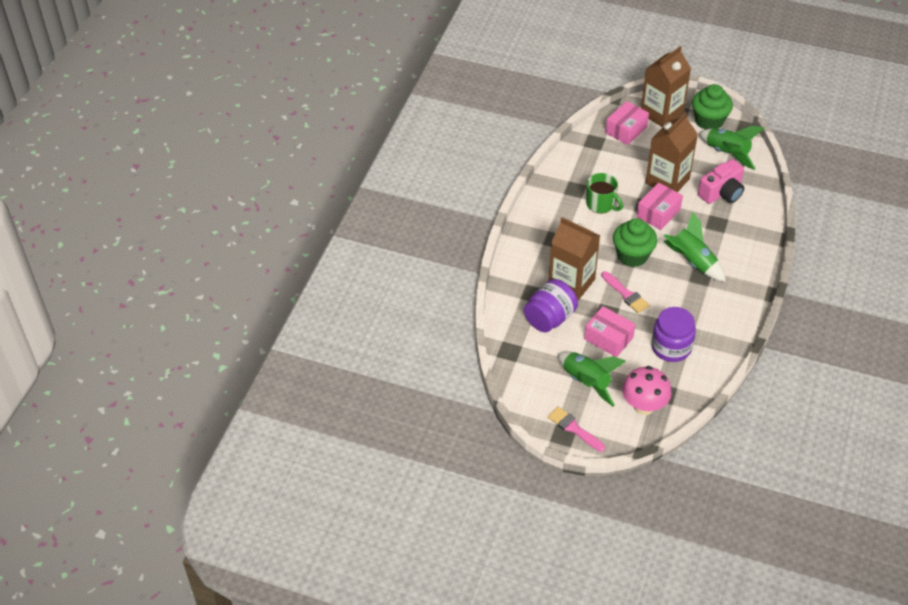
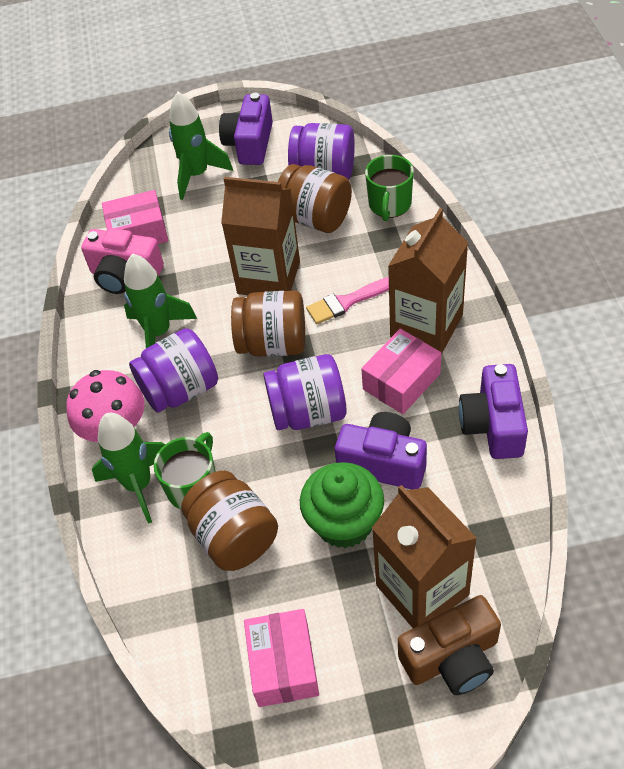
brown camera: 0 -> 1
brown jar: 0 -> 3
green cupcake: 2 -> 1
green mug: 1 -> 2
pink brush: 2 -> 1
purple camera: 0 -> 3
purple jar: 2 -> 3

